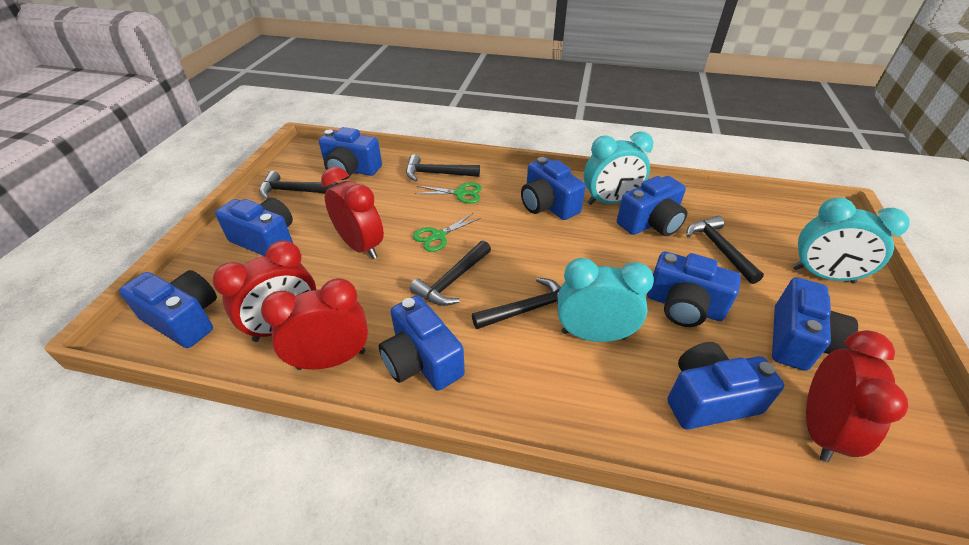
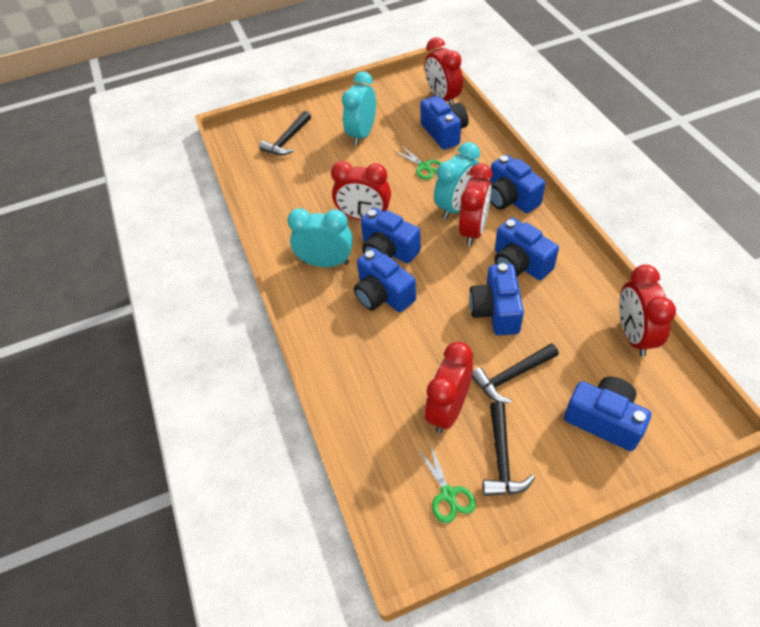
black hammer: 5 -> 3
blue camera: 9 -> 7
red clock: 4 -> 5

